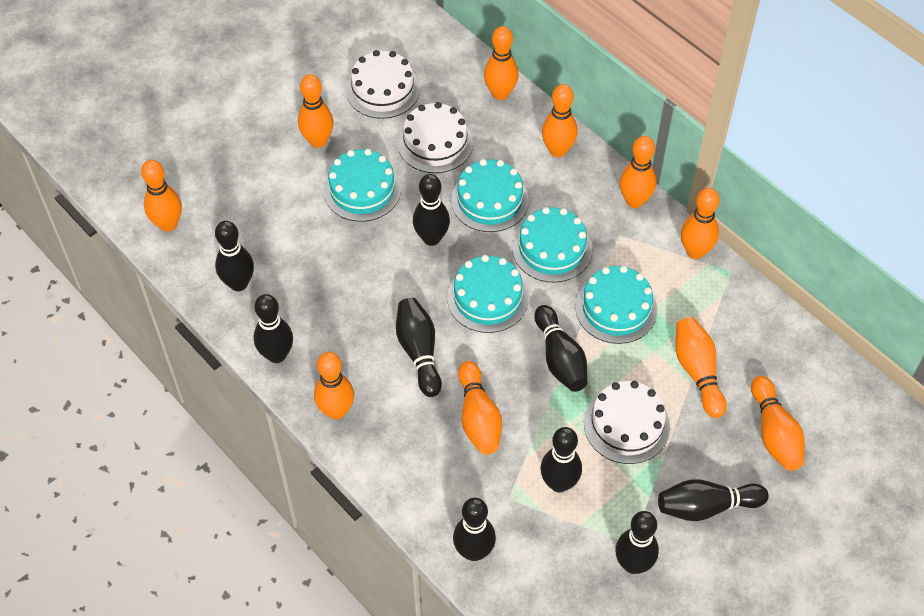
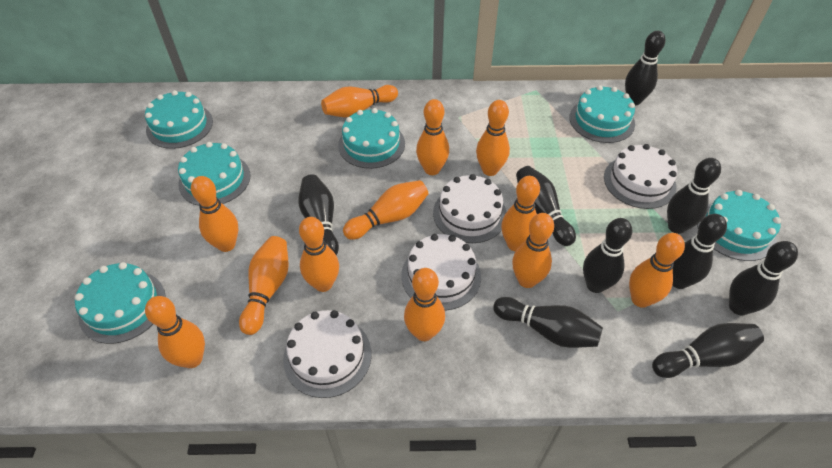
orange bowling pin: 10 -> 12
turquoise cake: 5 -> 6
white cake: 3 -> 4

